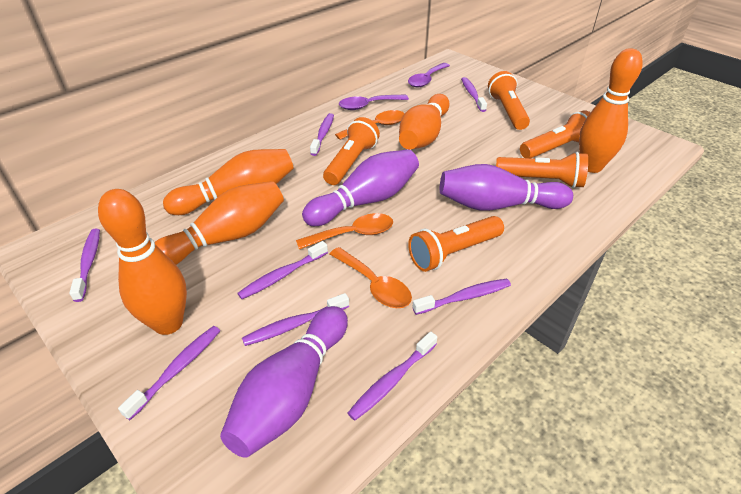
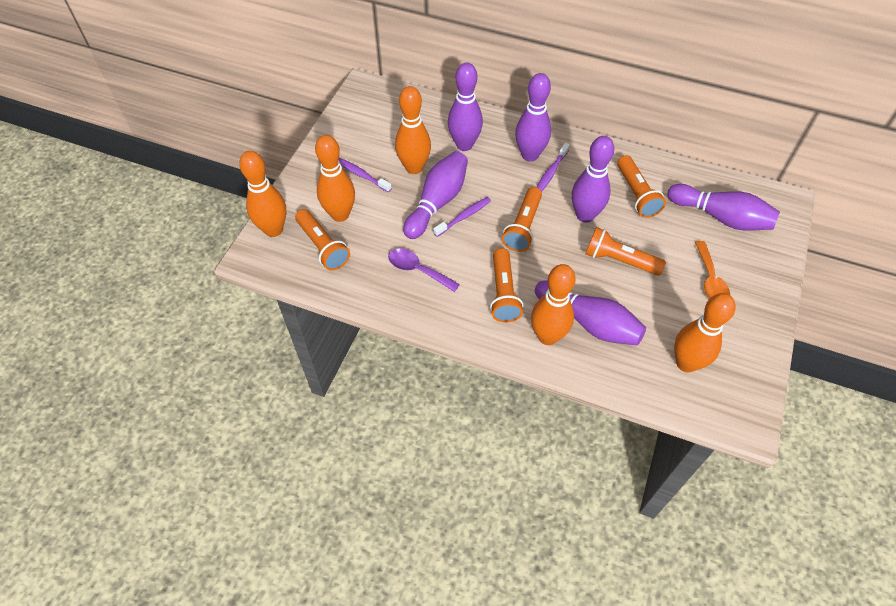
orange spoon: 3 -> 1
purple bowling pin: 3 -> 6
purple spoon: 2 -> 1
purple toothbrush: 8 -> 3

